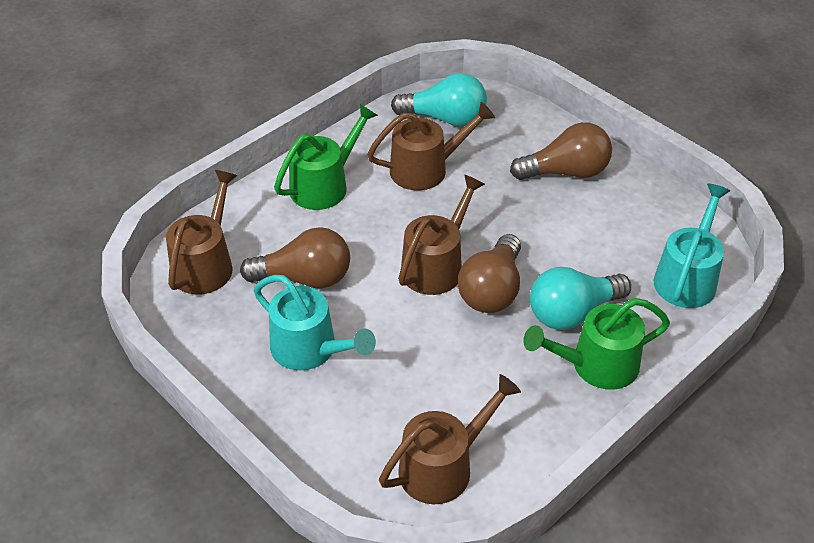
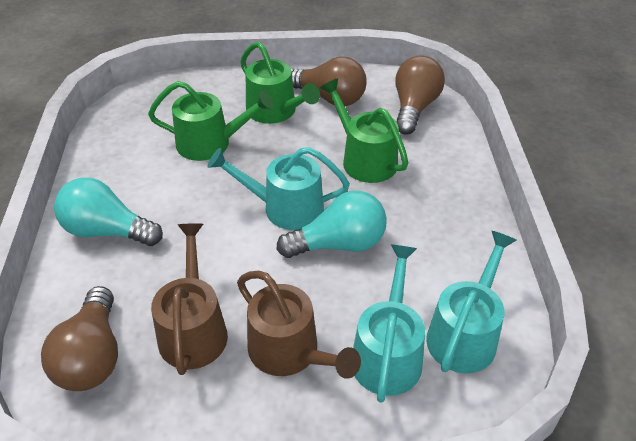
brown watering can: 4 -> 2
green watering can: 2 -> 3
turquoise watering can: 2 -> 3

